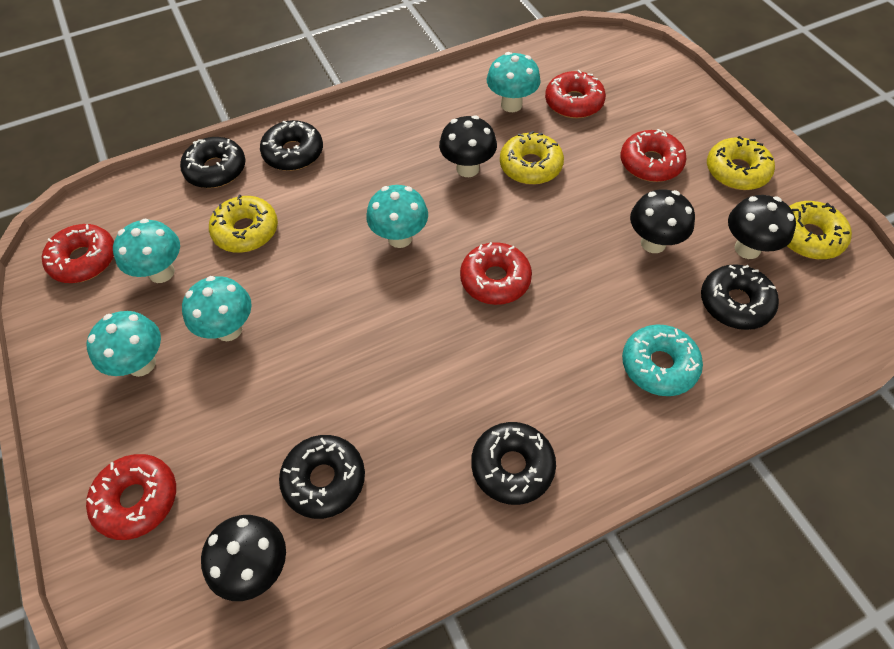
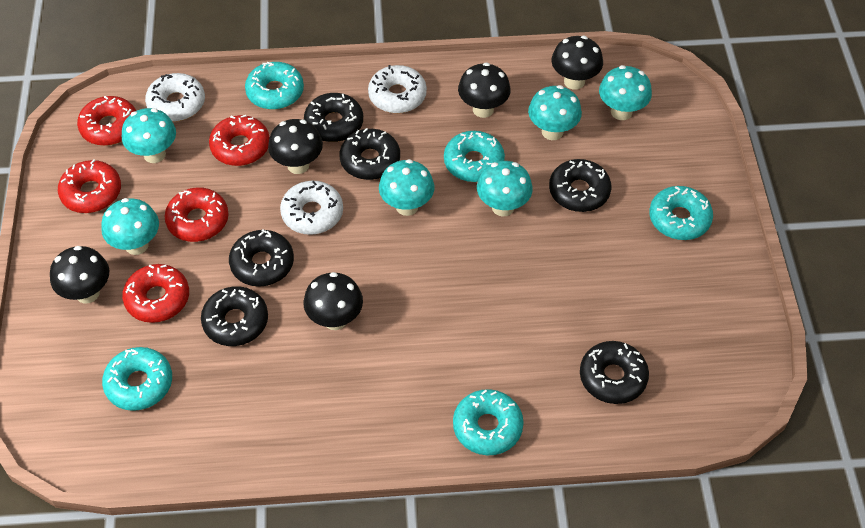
black donut: 5 -> 6
black mushroom: 4 -> 5
turquoise donut: 1 -> 5
turquoise mushroom: 5 -> 6
white donut: 0 -> 3
yellow donut: 4 -> 0

